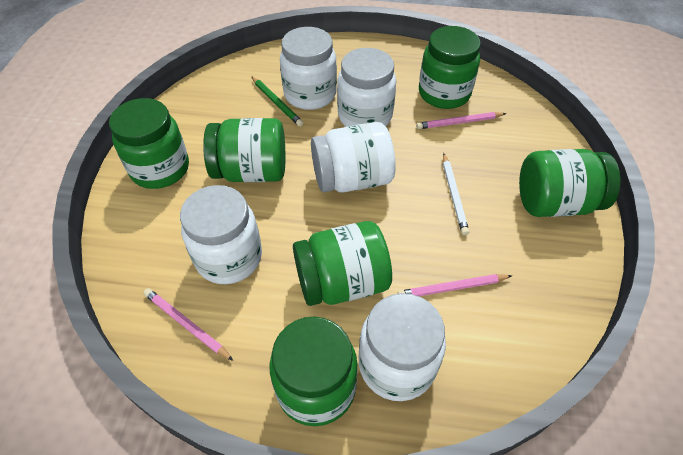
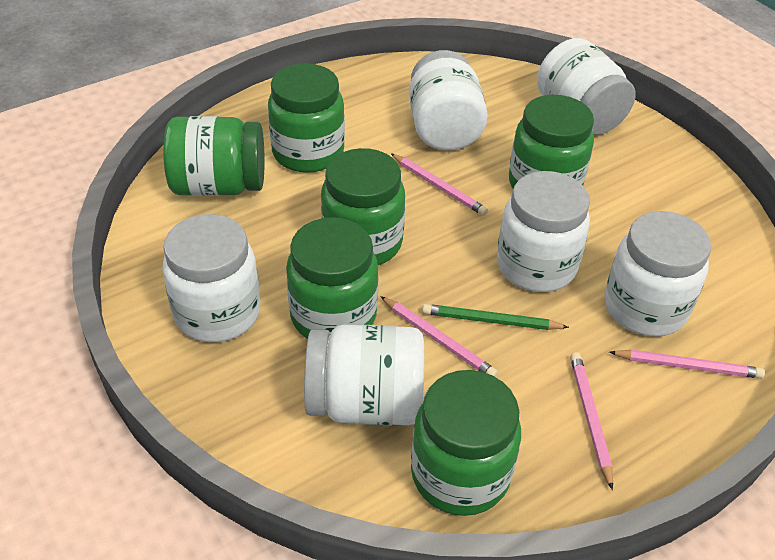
pink pencil: 3 -> 4
white jar: 5 -> 6
white pencil: 1 -> 0

